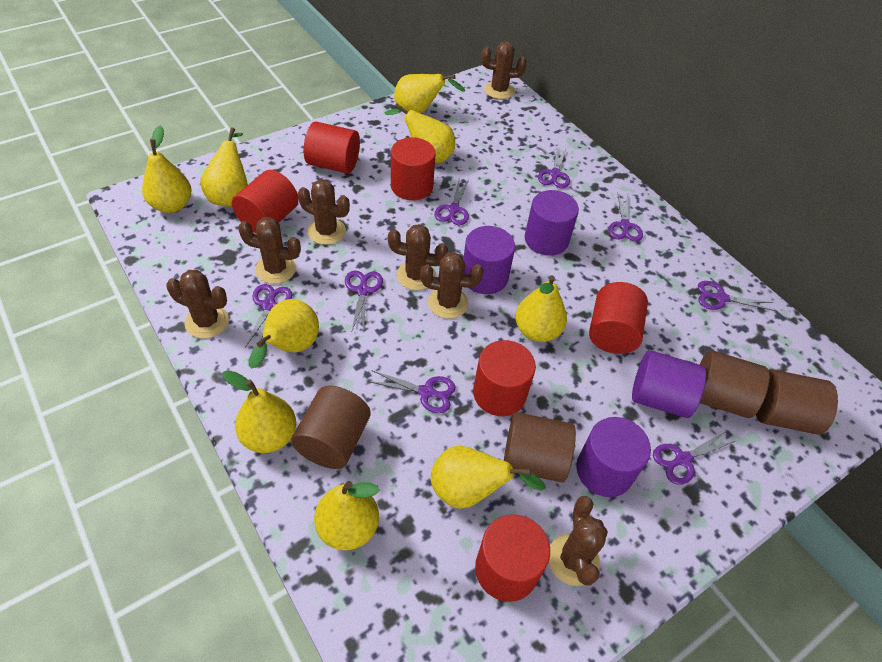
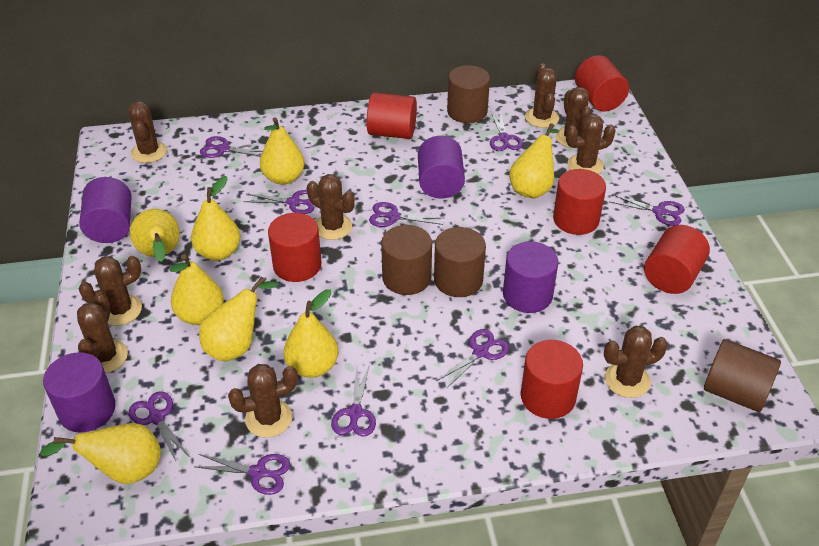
brown cactus: 7 -> 9
purple scissors: 8 -> 9
yellow pear: 9 -> 8

